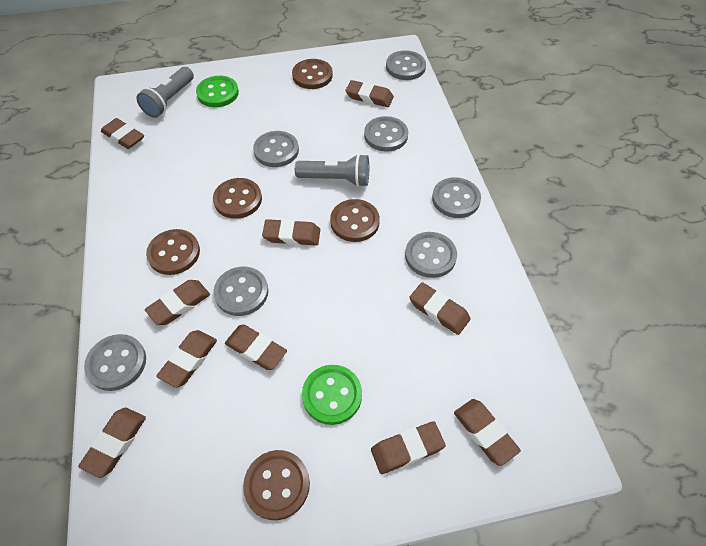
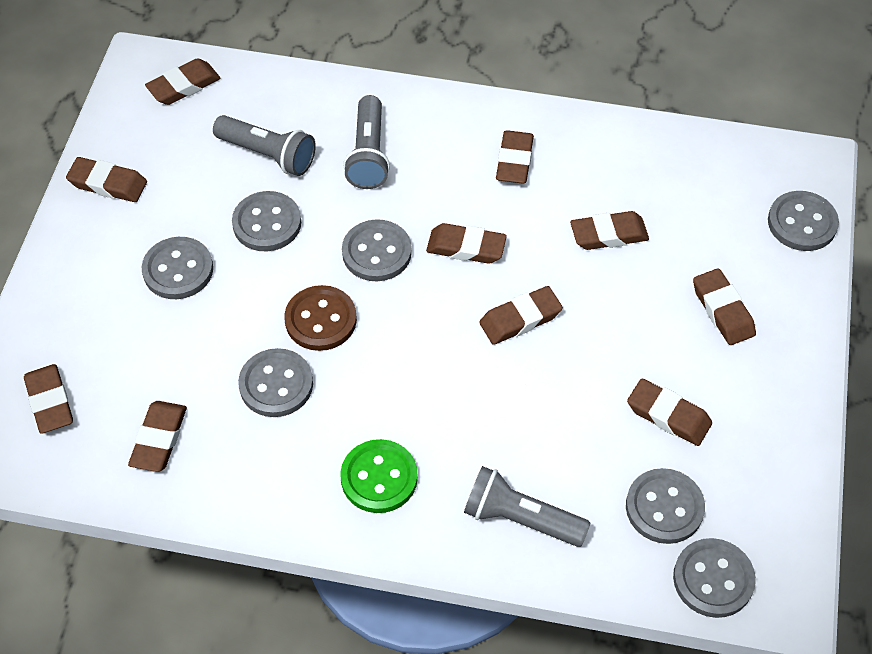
brown button: 5 -> 1
green button: 2 -> 1
grey flashlight: 2 -> 3

